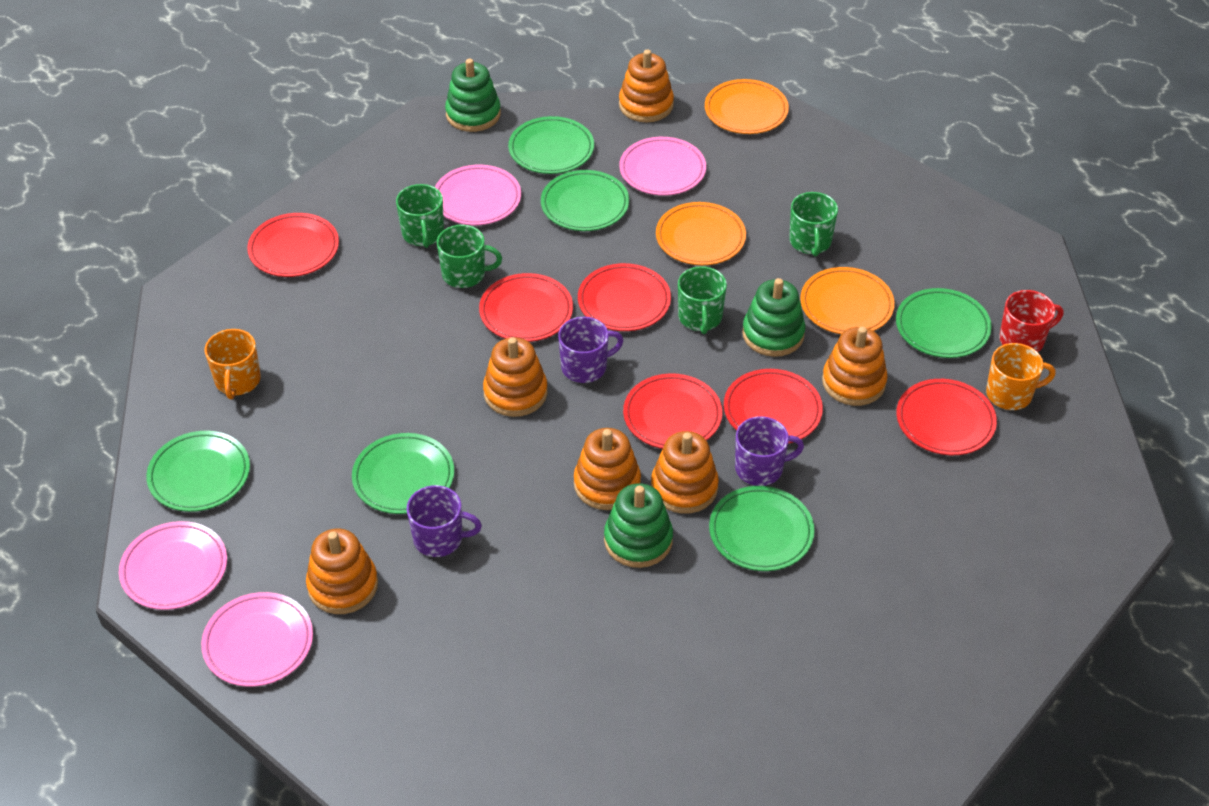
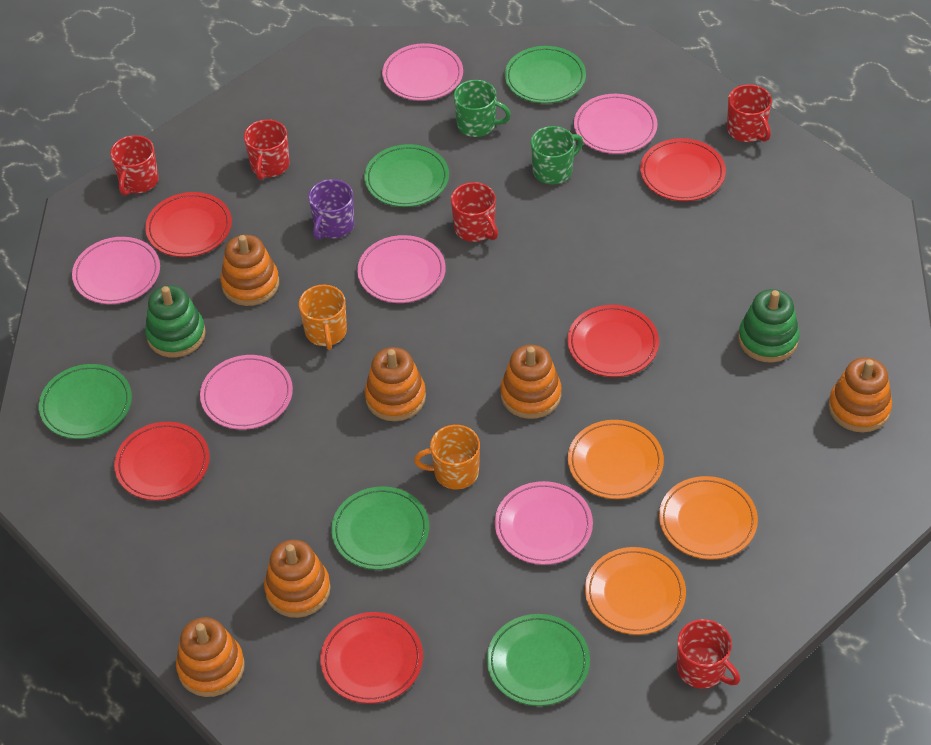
green mug: 4 -> 2
green plate: 6 -> 5
green stacking toy: 3 -> 2
pink plate: 4 -> 6
purple mug: 3 -> 1
red mug: 1 -> 5
red plate: 6 -> 5

